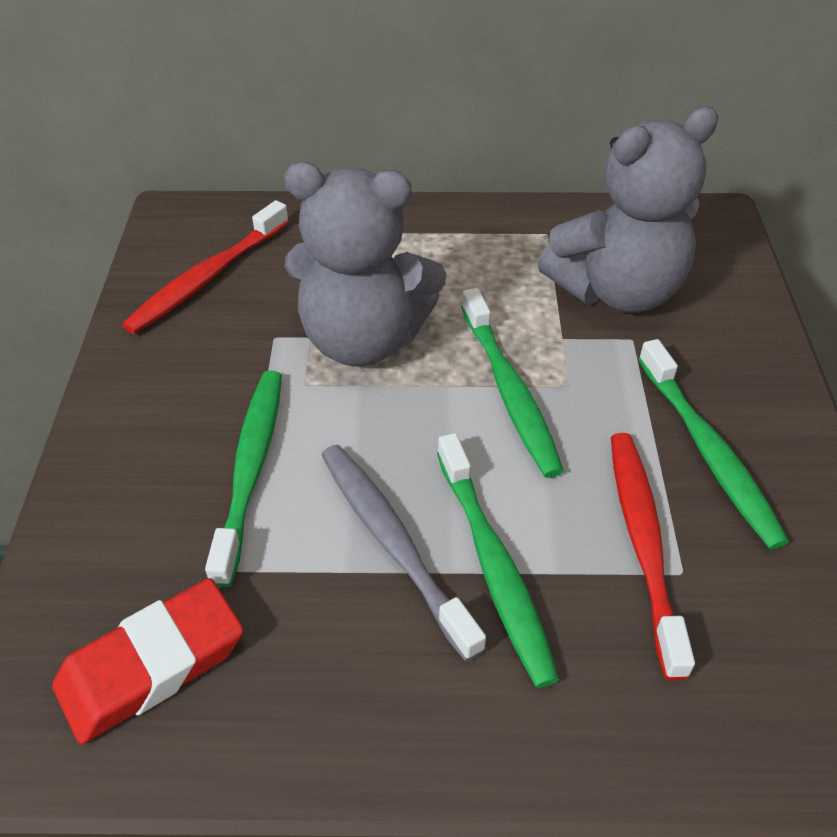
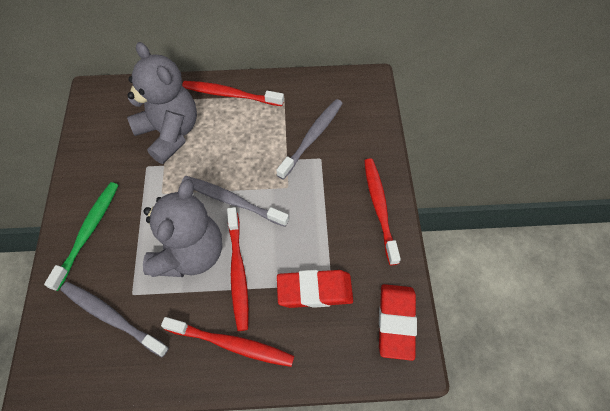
green toothbrush: 4 -> 1
grey toothbrush: 1 -> 3
red eraser: 1 -> 2
red toothbrush: 2 -> 4

